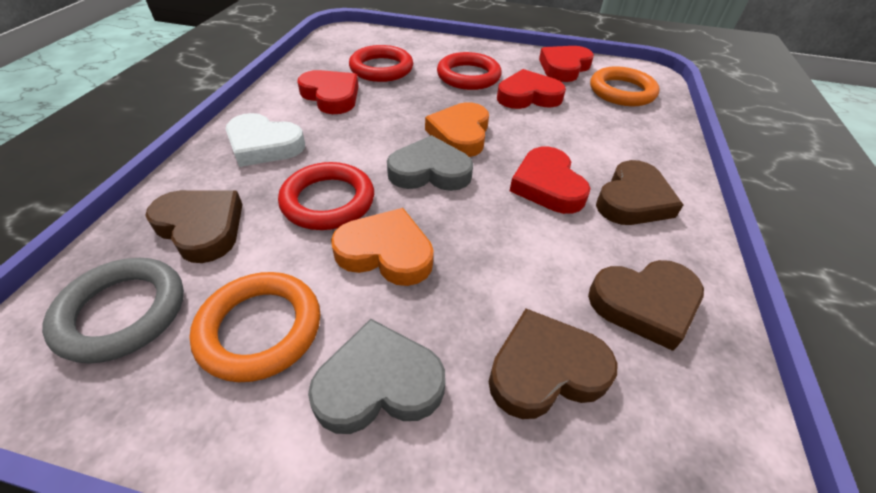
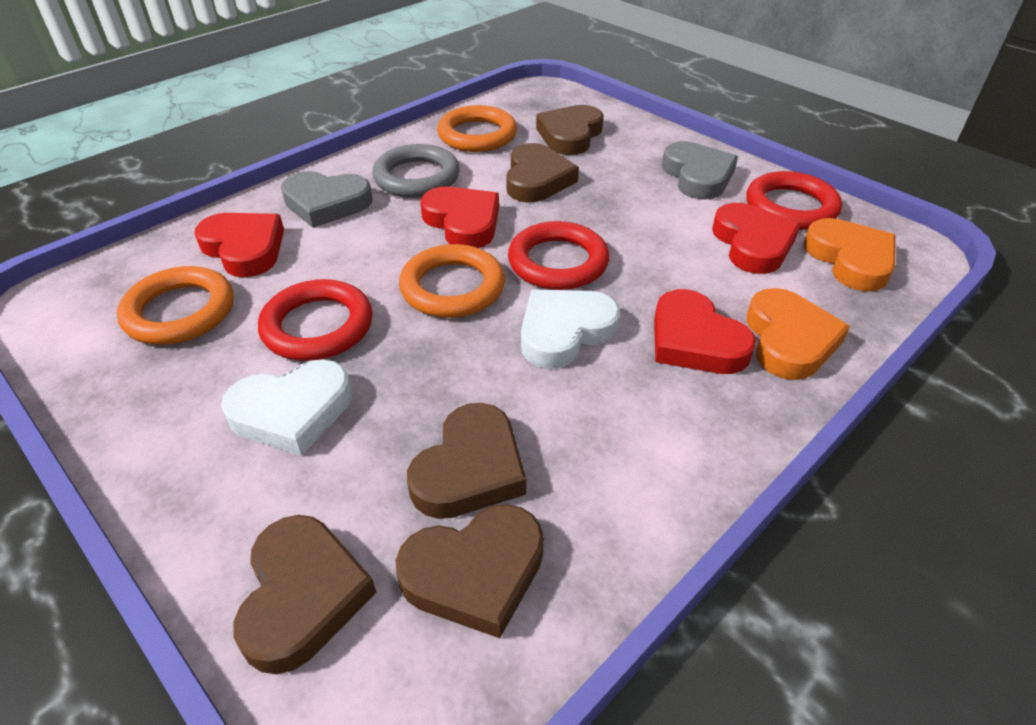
brown heart: 4 -> 5
orange ring: 2 -> 3
white heart: 1 -> 2

